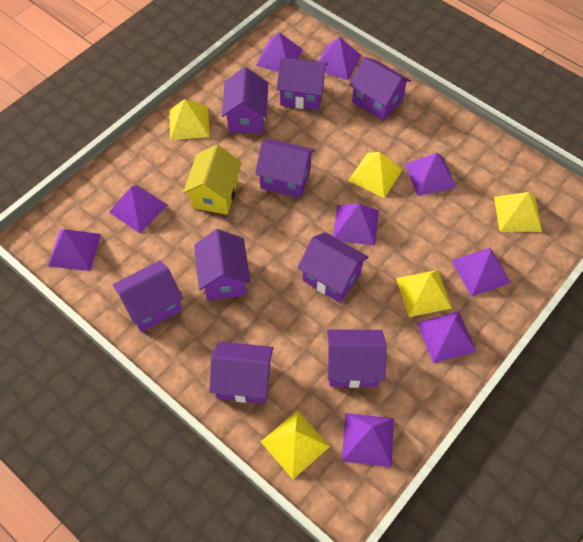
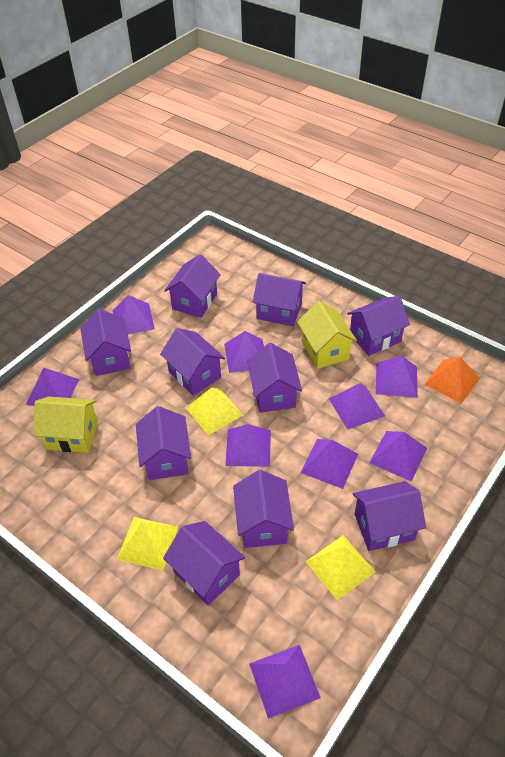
orange pyramid: 0 -> 1
purple house: 9 -> 10
yellow house: 1 -> 2
yellow pyramid: 5 -> 3

